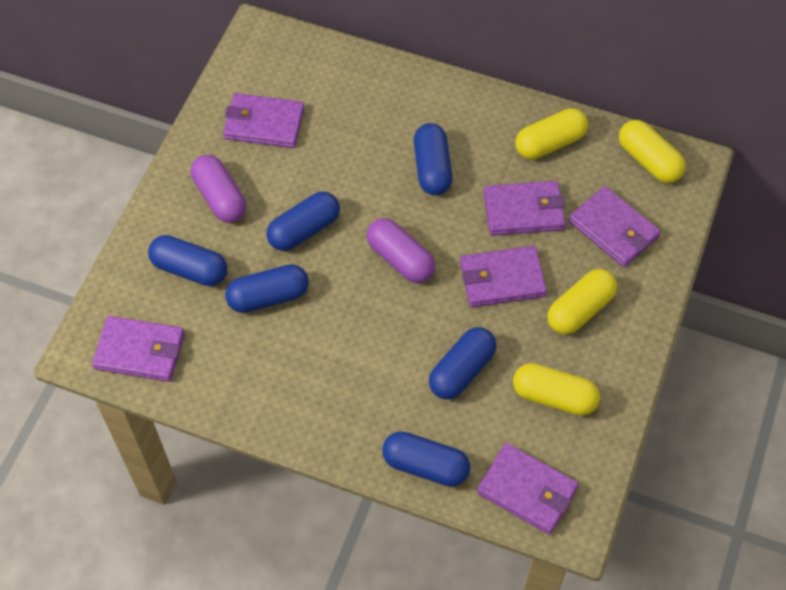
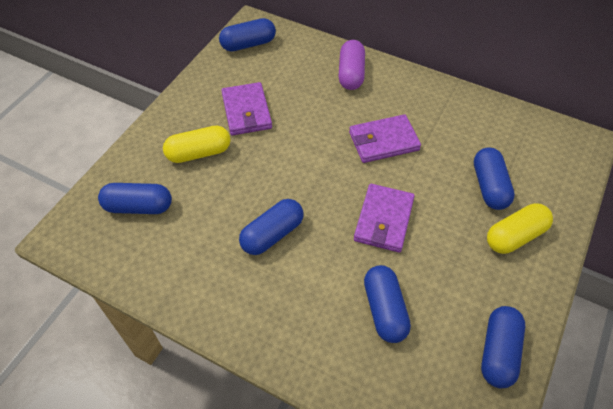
purple capsule: 2 -> 1
purple wallet: 6 -> 3
yellow capsule: 4 -> 2

